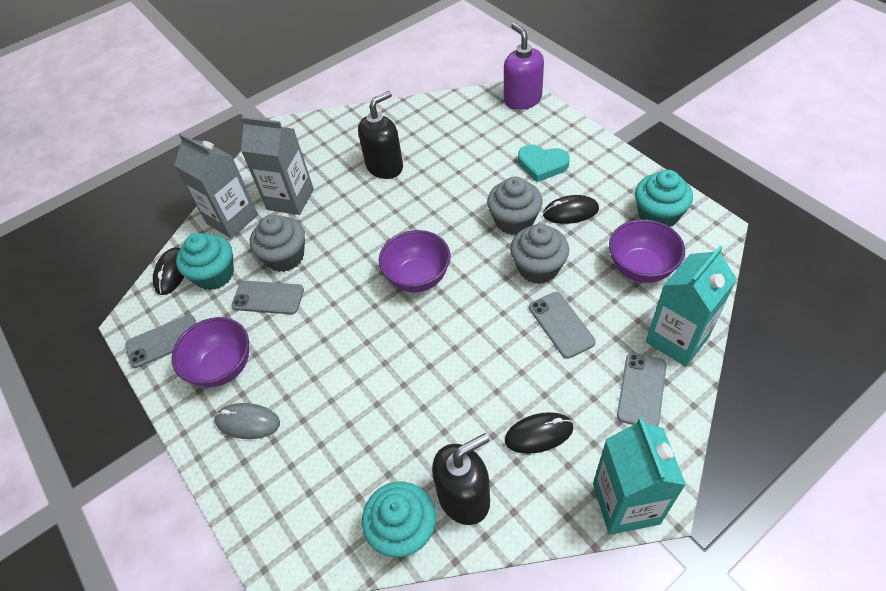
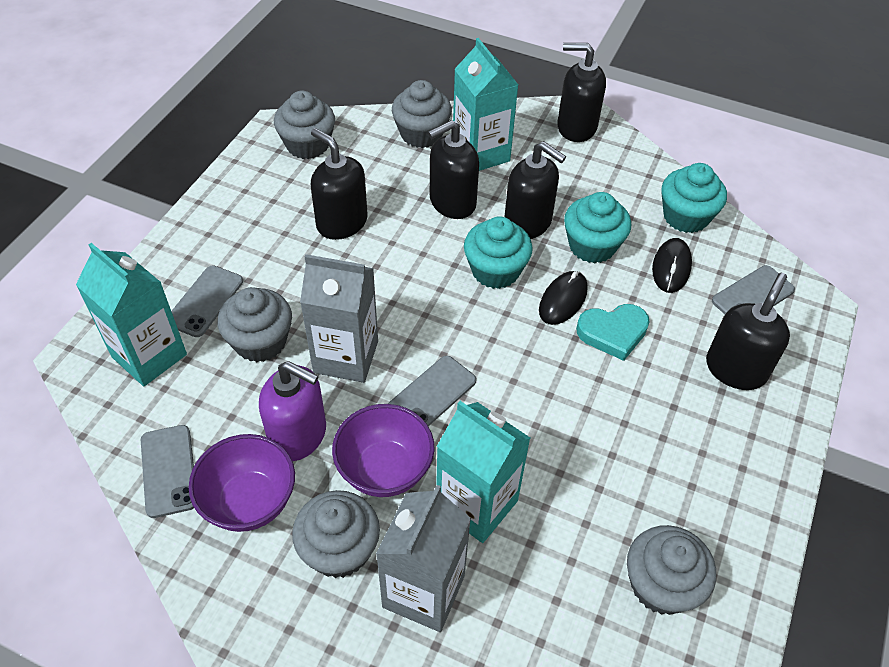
black mouse: 3 -> 2
black soap dispenser: 2 -> 5
grey cupcake: 3 -> 5
grey mouse: 1 -> 0
purple bowl: 3 -> 2
turquoise carton: 2 -> 3

